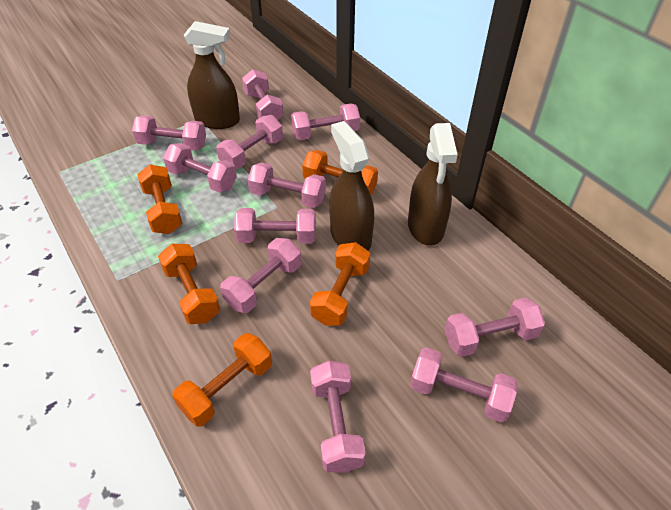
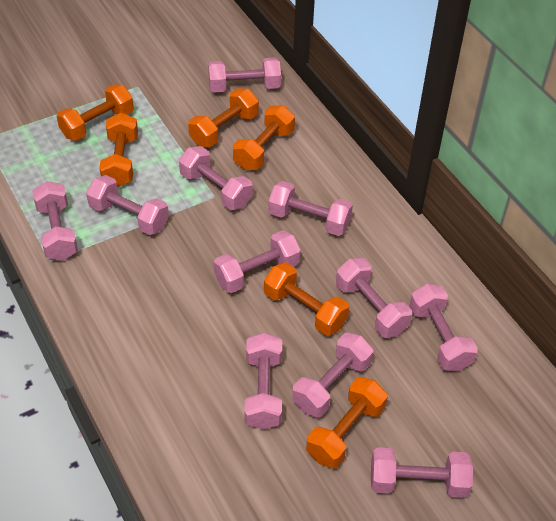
brown spray bottle: 3 -> 0
orange dumbbell: 5 -> 6

